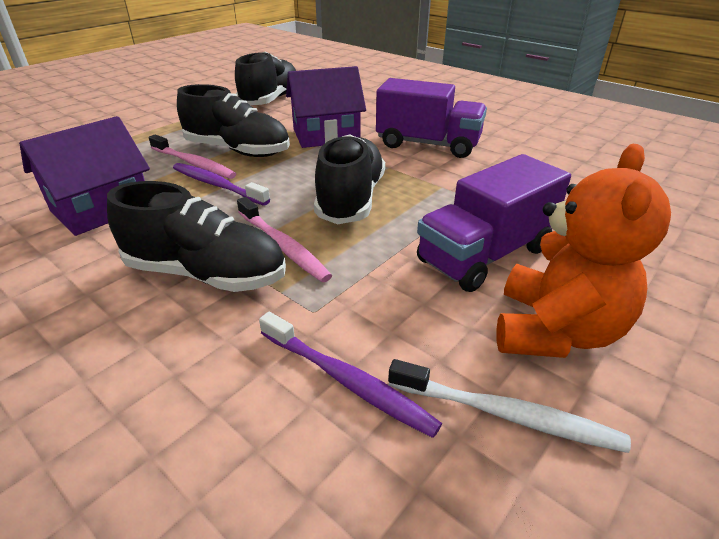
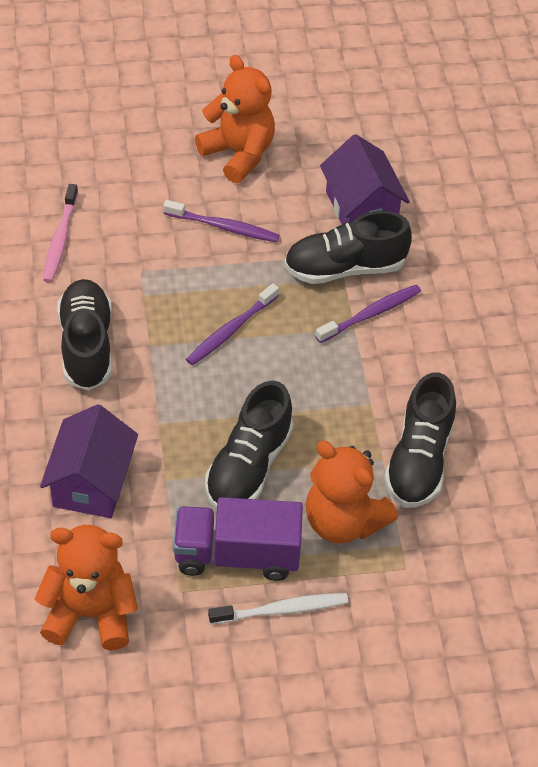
orange teddy bear: 1 -> 3
pink toothbrush: 2 -> 1
purple toothbrush: 2 -> 3
purple truck: 2 -> 1

